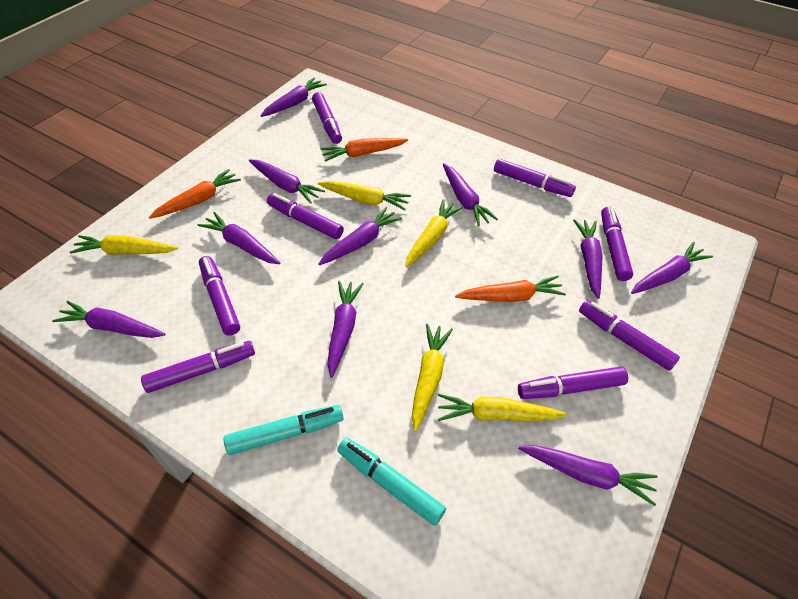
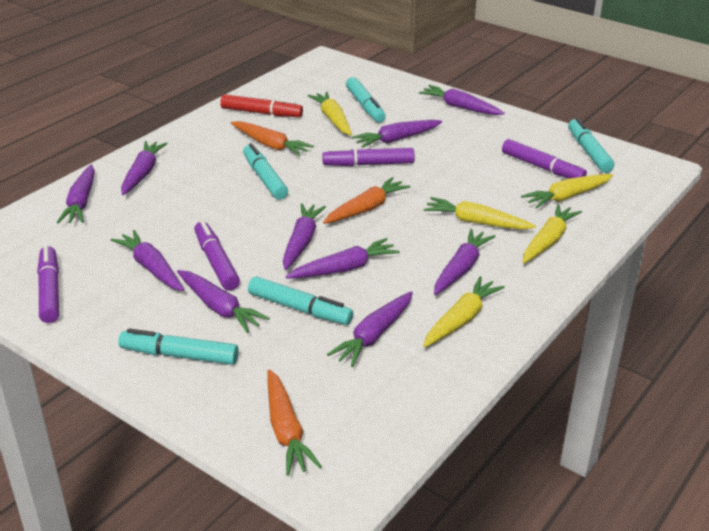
purple marker: 8 -> 4
red marker: 0 -> 1
turquoise marker: 2 -> 5

